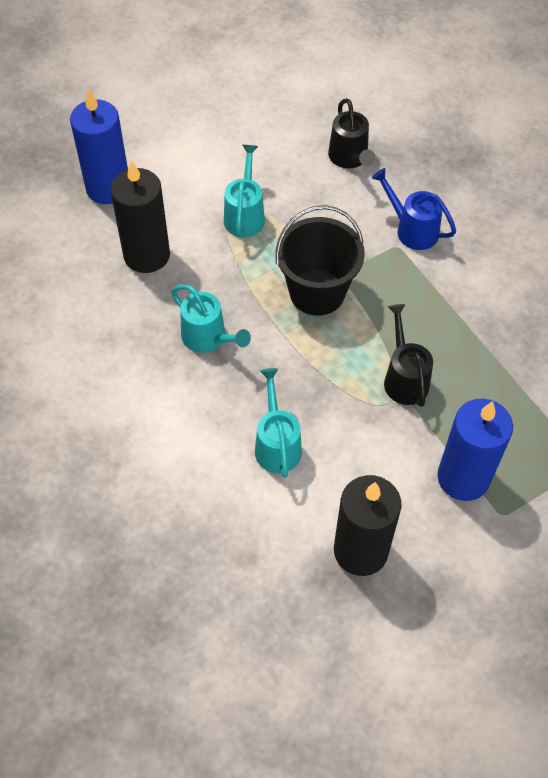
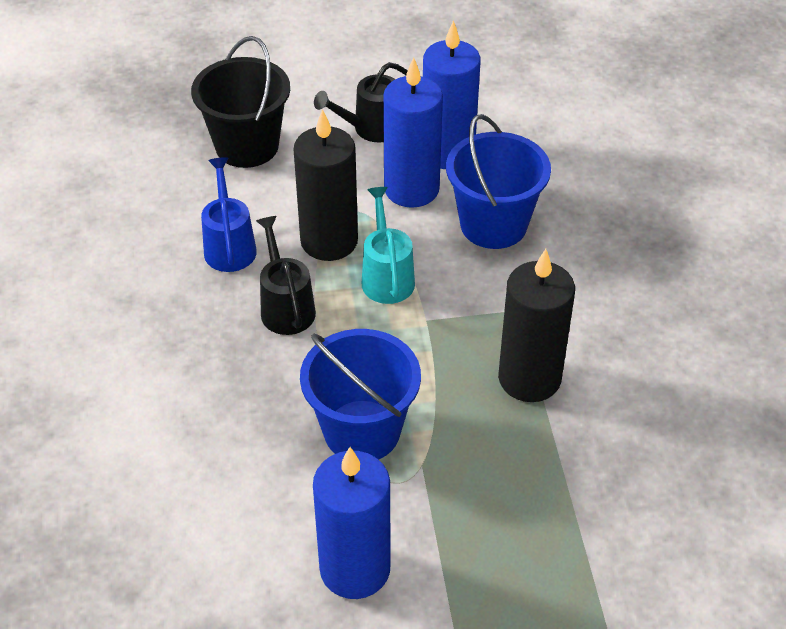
blue bucket: 0 -> 2
blue candle: 2 -> 3
turquoise watering can: 3 -> 1

